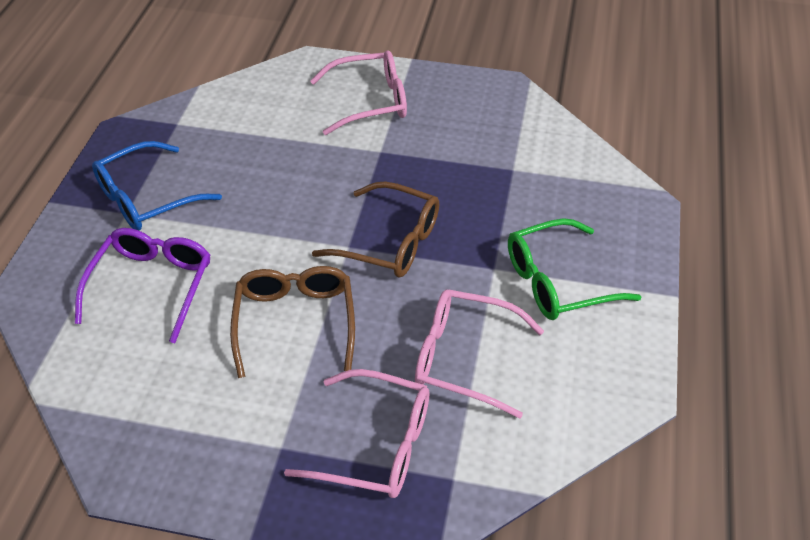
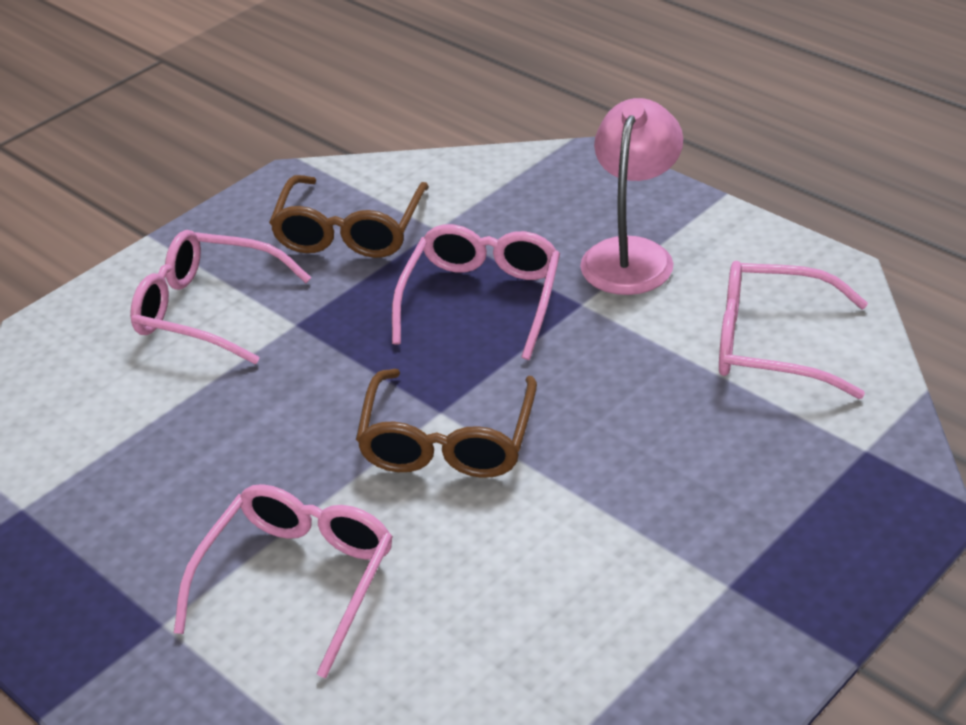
blue glasses: 1 -> 0
green glasses: 1 -> 0
pink glasses: 3 -> 4
pink lamp: 0 -> 1
purple glasses: 1 -> 0

